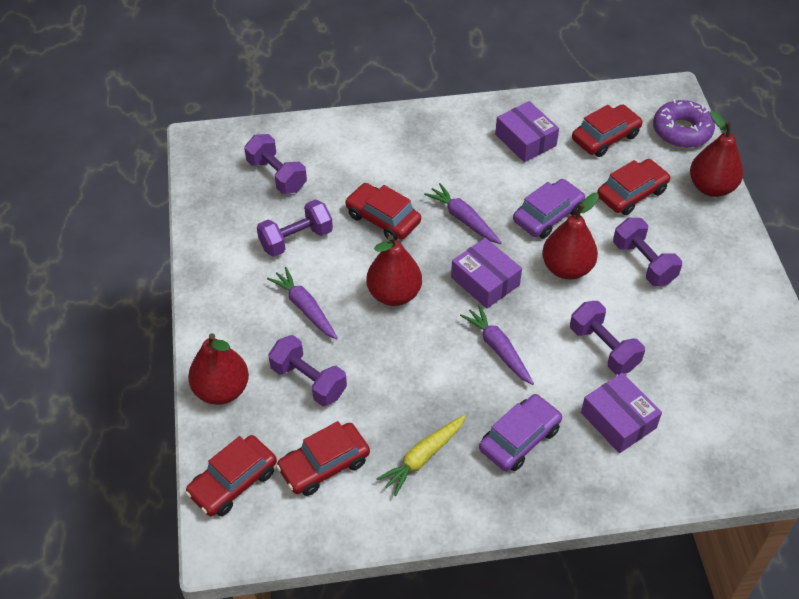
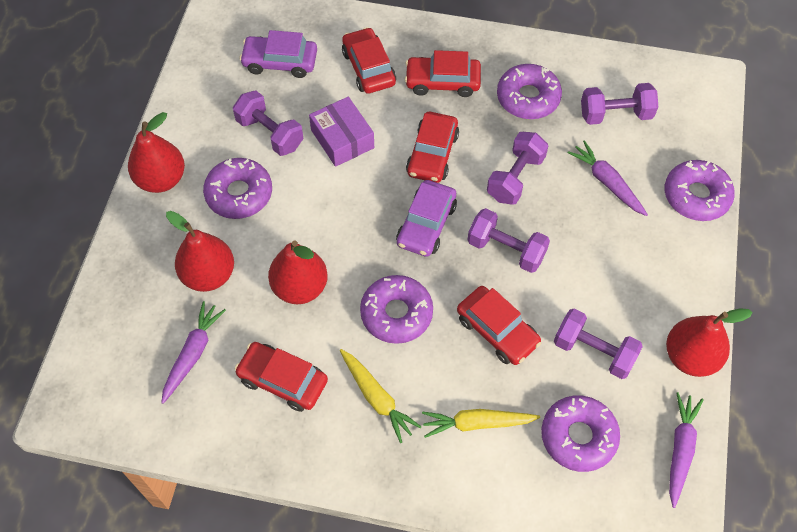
purple box: 3 -> 1
purple donut: 1 -> 5
yellow carrot: 1 -> 2

